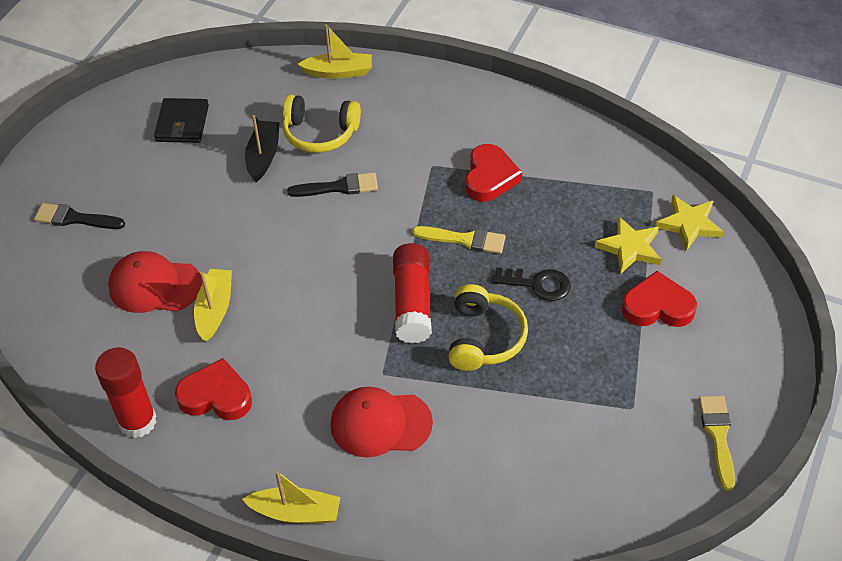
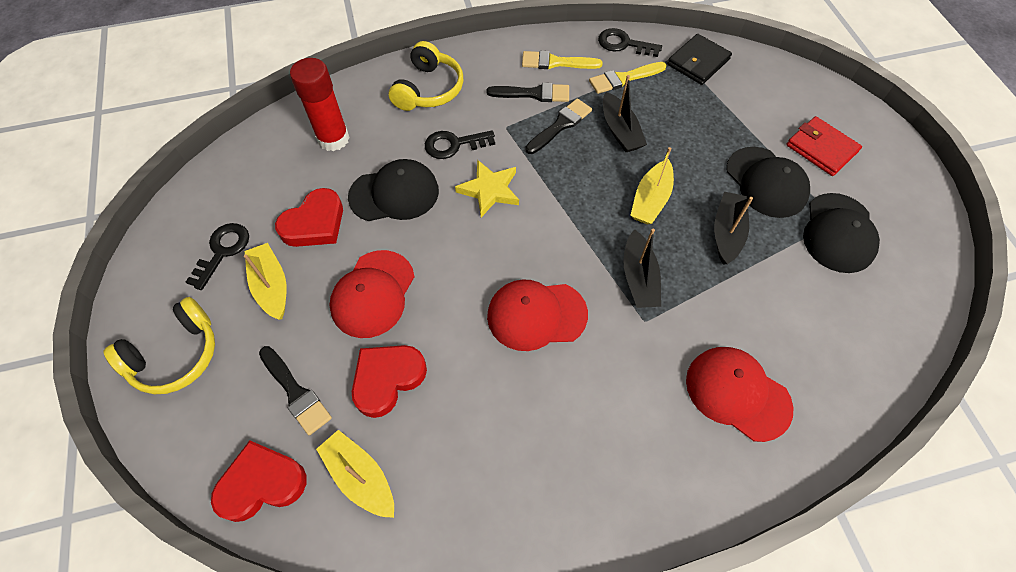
black boat: 1 -> 3
black brush: 2 -> 3
black cap: 0 -> 3
black key: 1 -> 3
red cap: 2 -> 3
red glue stick: 2 -> 1
red wallet: 0 -> 1
yellow star: 2 -> 1

